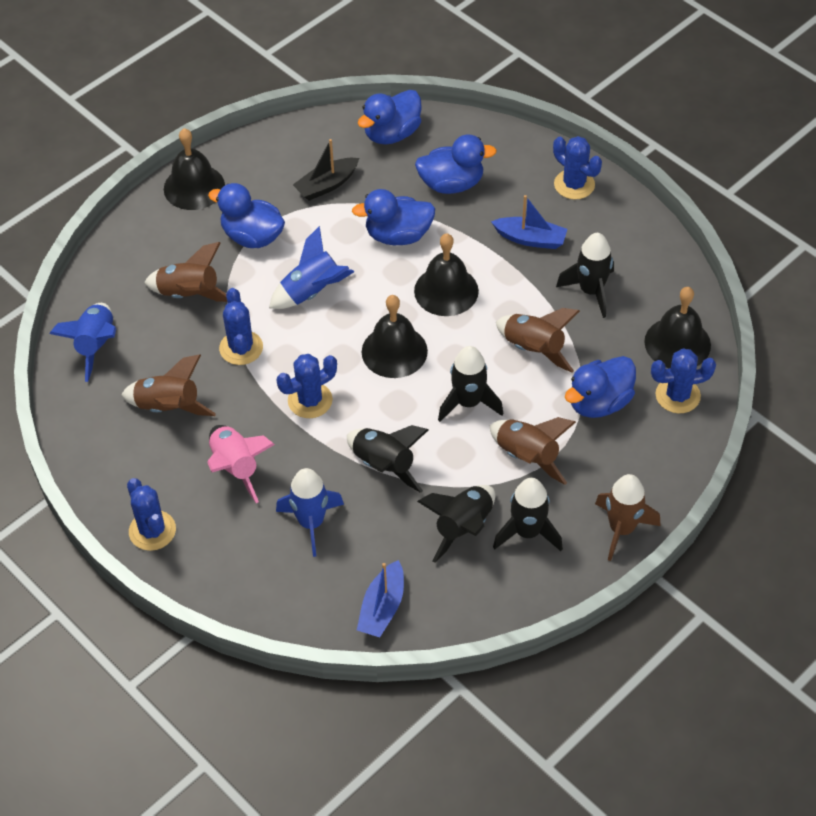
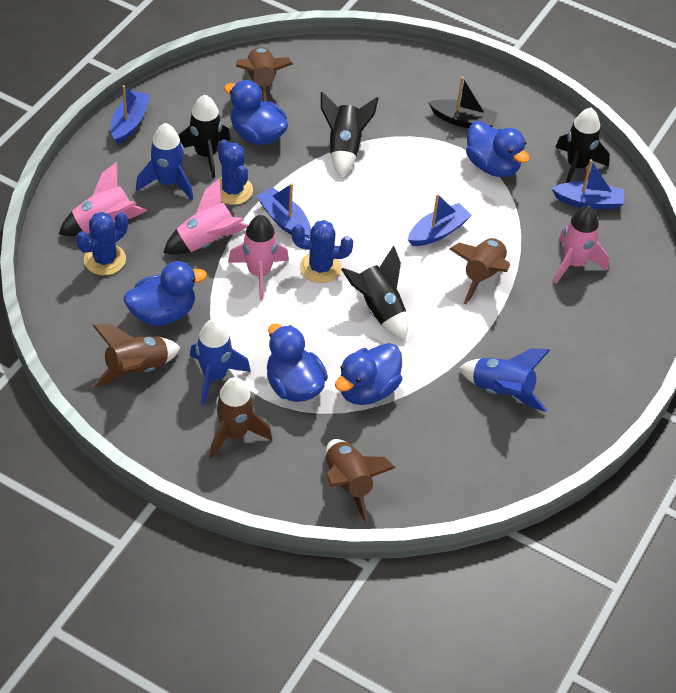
black bell: 4 -> 0
black rocket: 5 -> 4
blue boat: 2 -> 4
blue cactus: 5 -> 3
pink rocket: 1 -> 4

